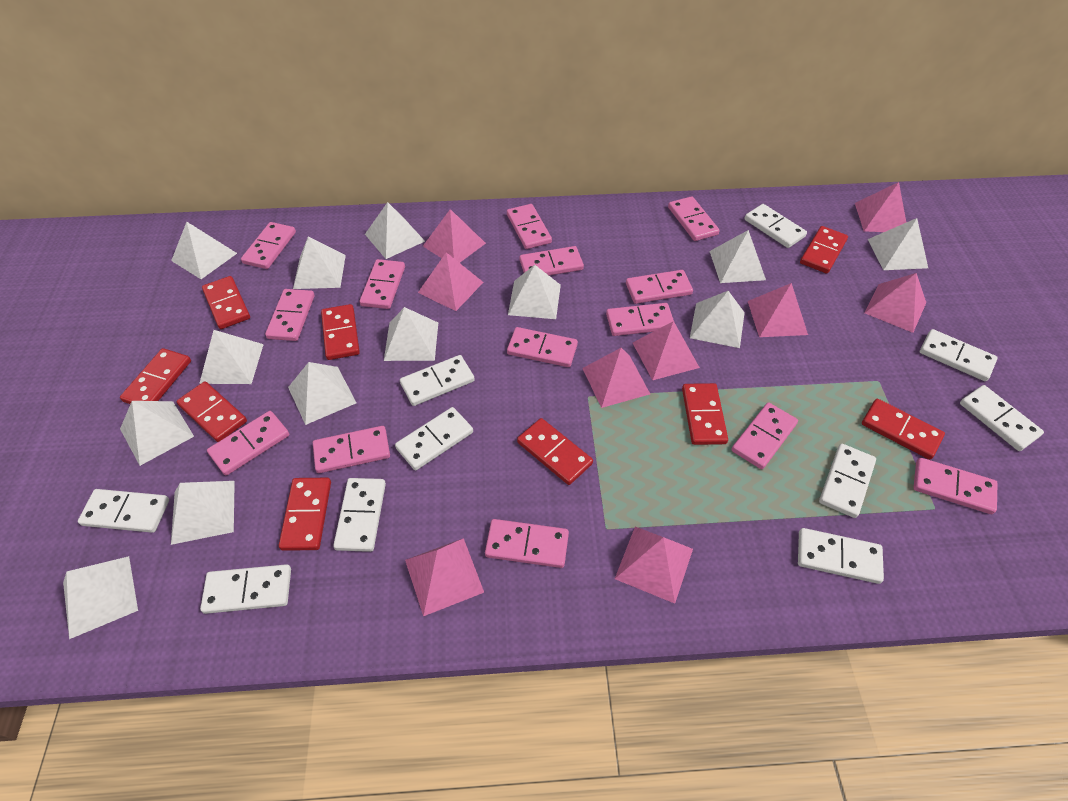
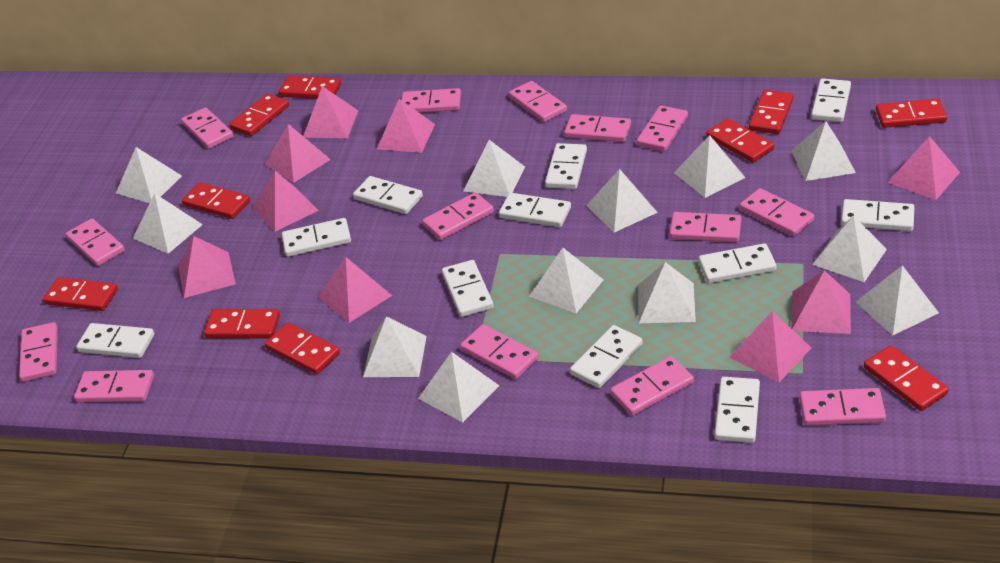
red domino: 9 -> 10
white domino: 10 -> 11
white pyramid: 13 -> 12

